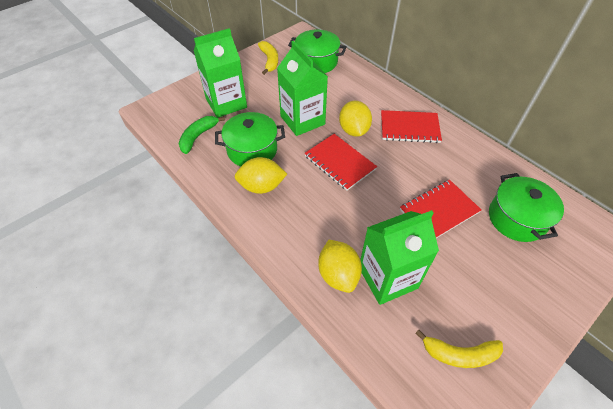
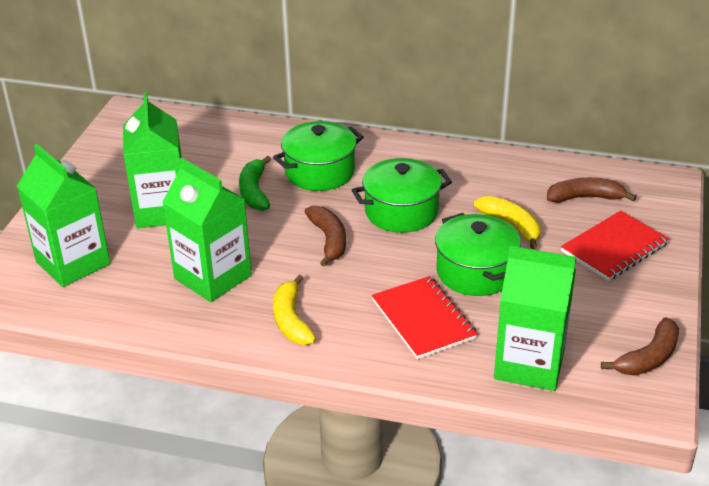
brown banana: 0 -> 3
green carton: 3 -> 4
red notebook: 3 -> 2
yellow lemon: 3 -> 0

